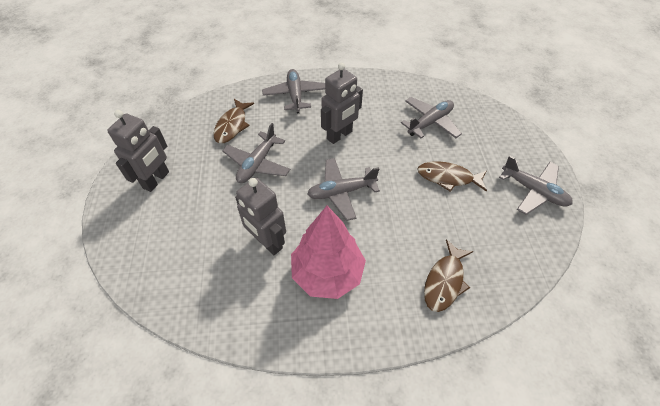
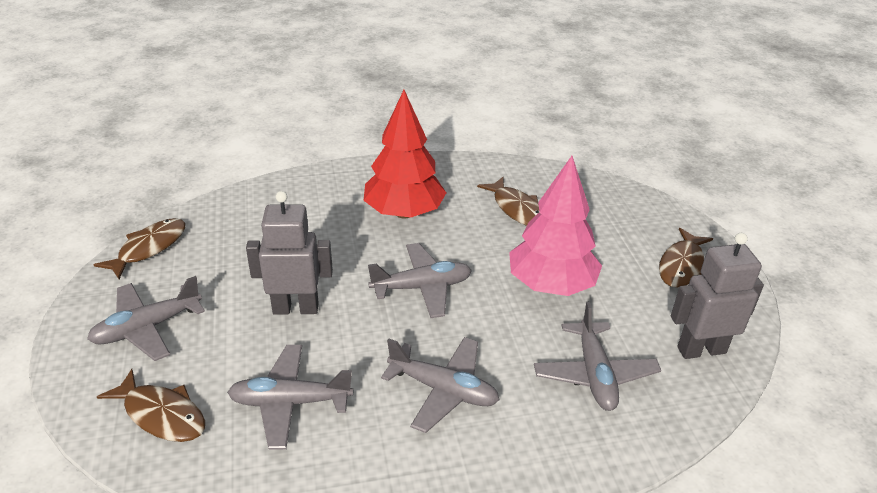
brown fish: 3 -> 4
grey robot: 3 -> 2
red tree: 0 -> 1

